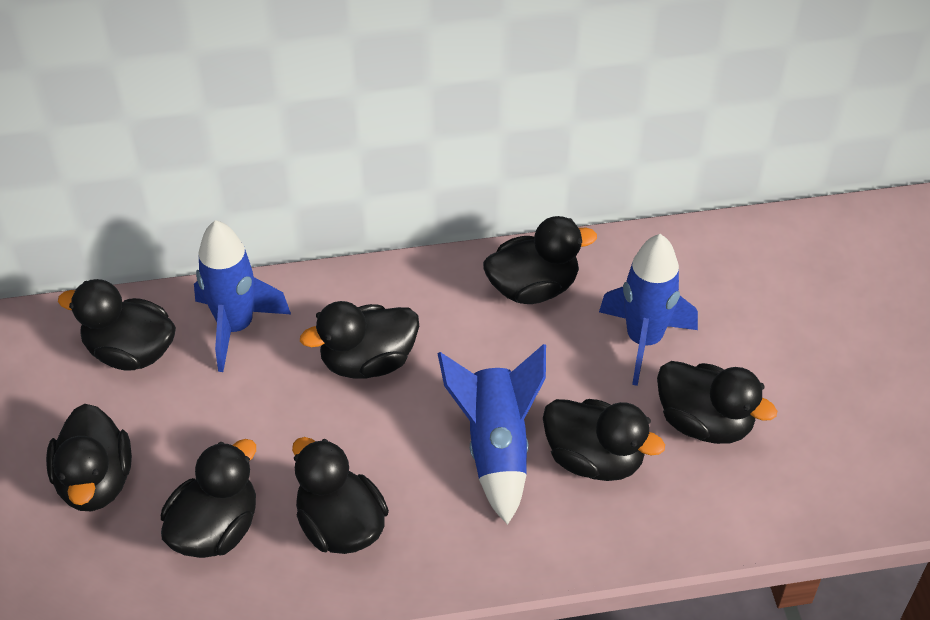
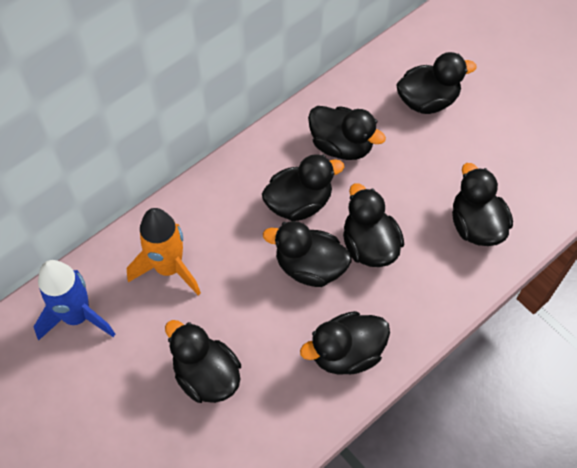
blue rocket: 3 -> 1
orange rocket: 0 -> 1

